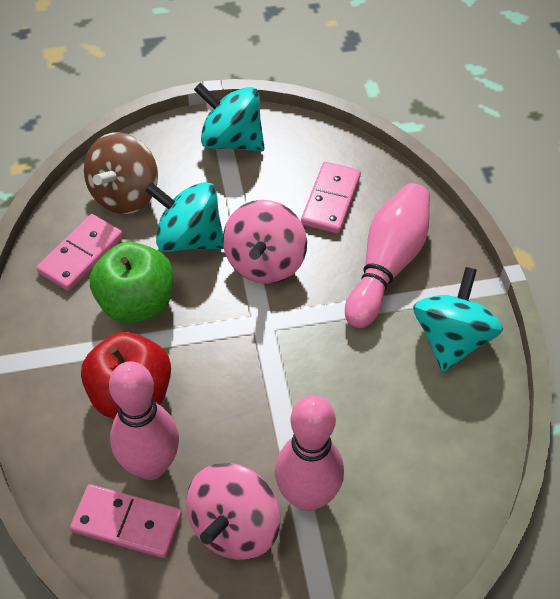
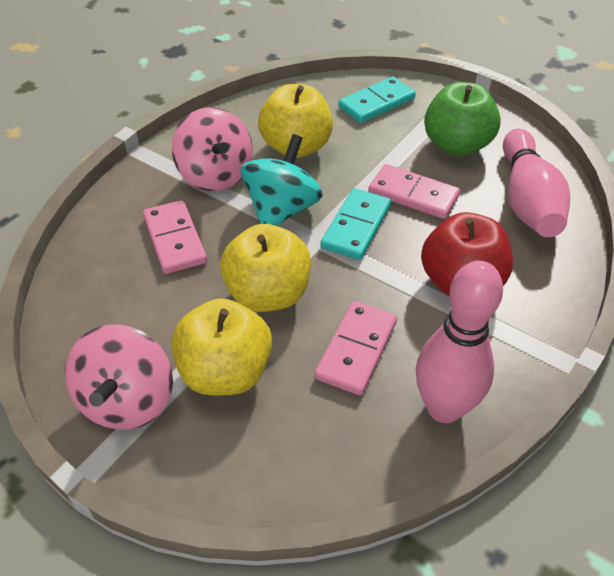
brown spinning top: 1 -> 0
pink bowling pin: 3 -> 2
turquoise domino: 0 -> 2
turquoise spinning top: 3 -> 1
yellow apple: 0 -> 3

